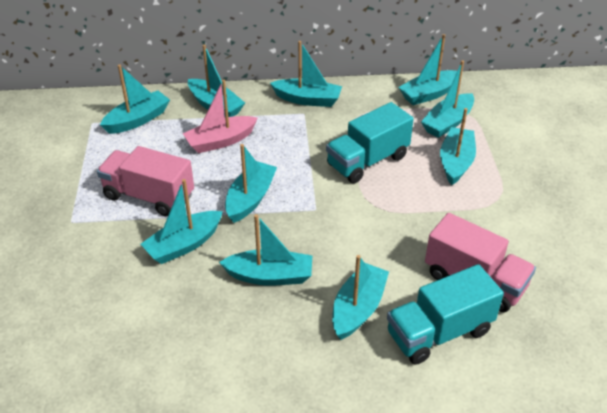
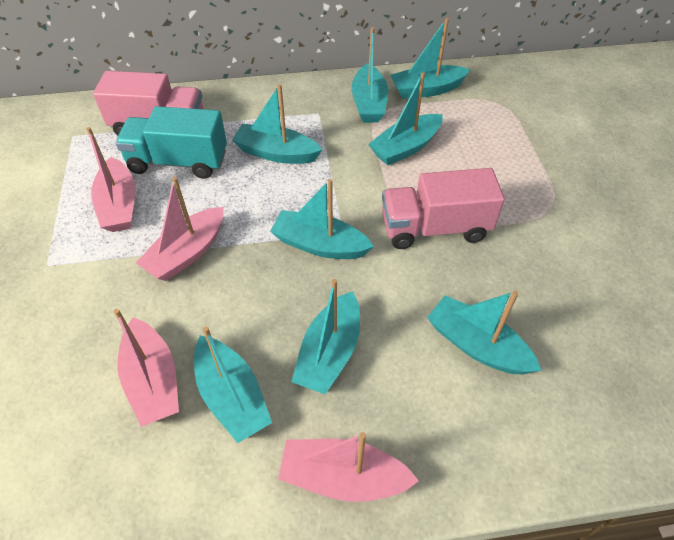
pink boat: 1 -> 4
turquoise boat: 10 -> 8
turquoise truck: 2 -> 1

